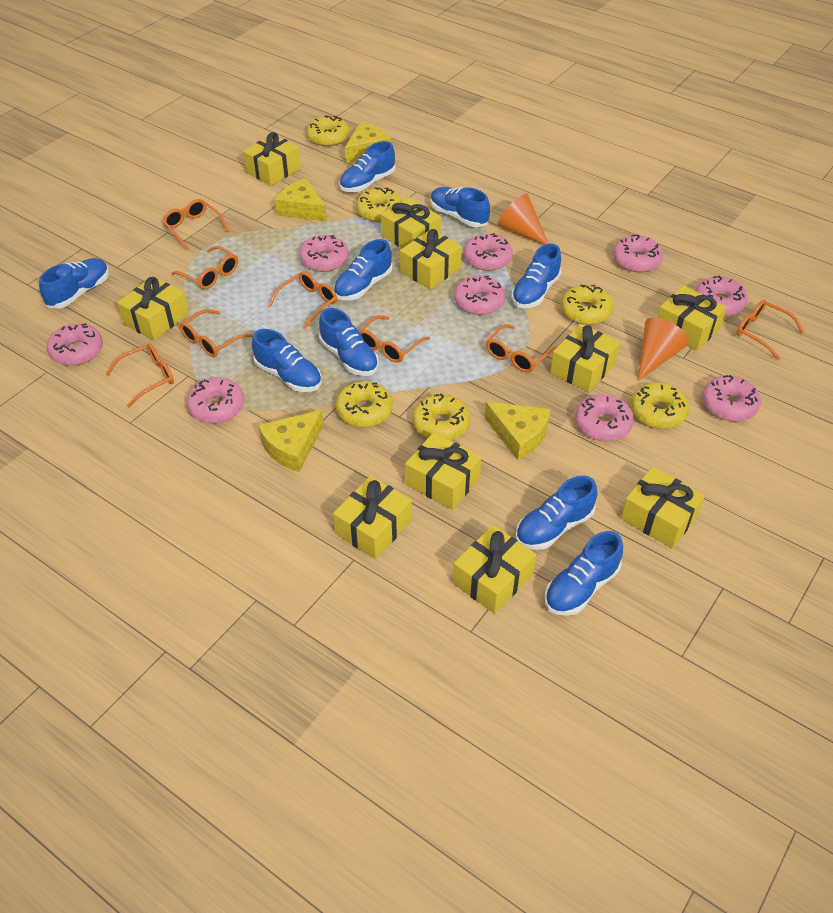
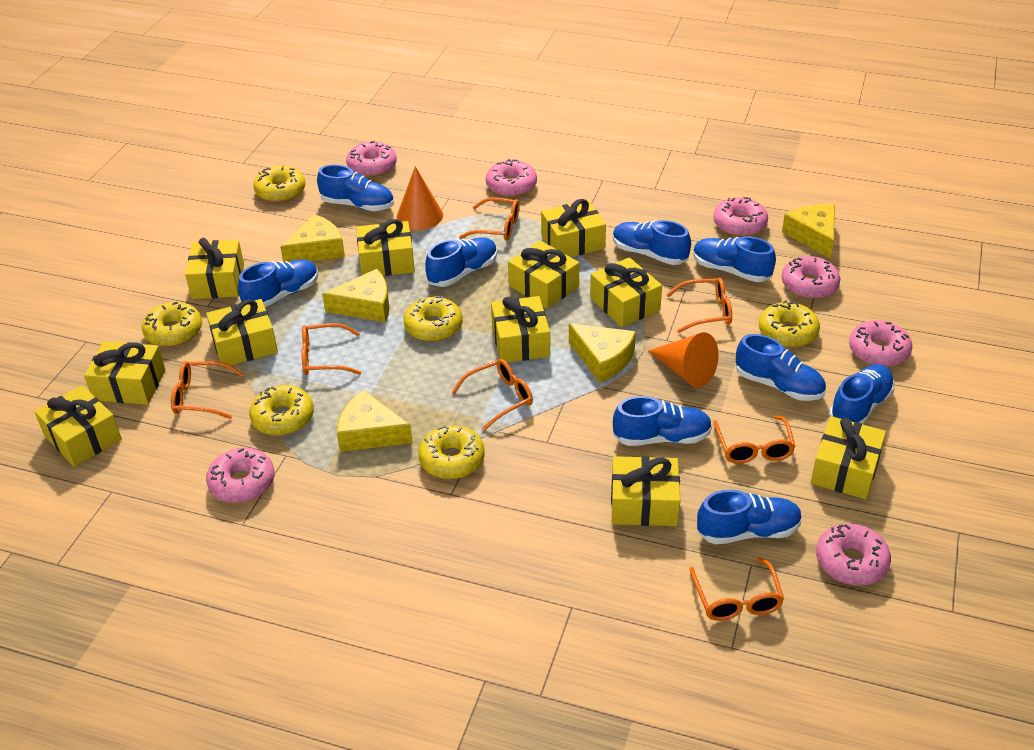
orange glasses: 8 -> 7
pink donut: 9 -> 7
yellow cheese: 4 -> 5
yellow gift: 10 -> 11

